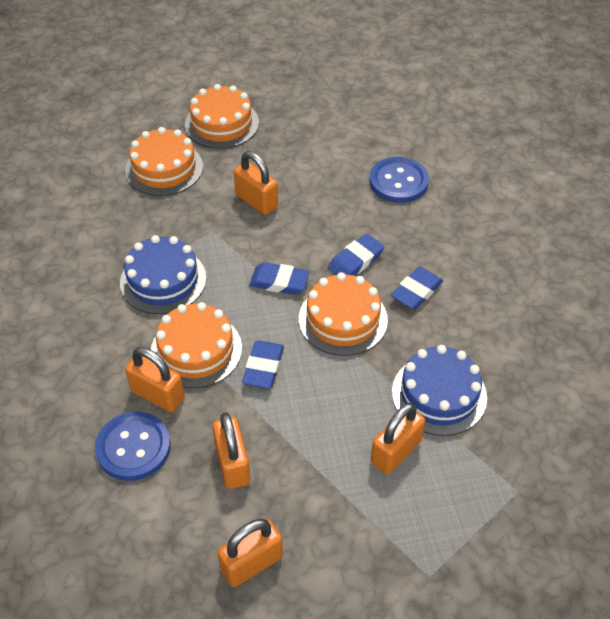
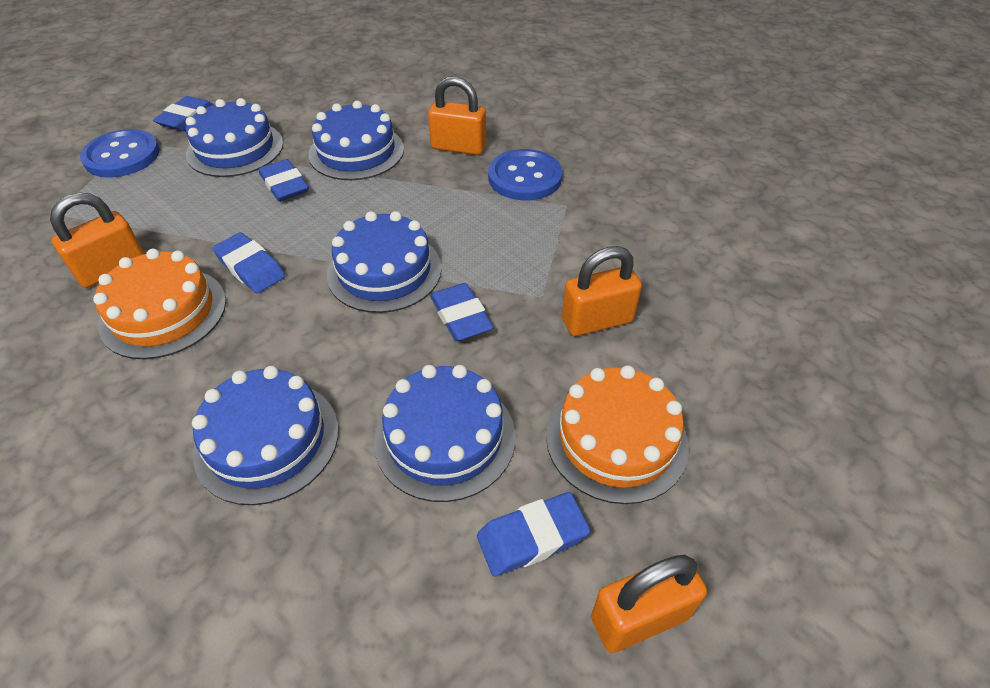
blue cake: 2 -> 5
blue eraser: 4 -> 5
orange cake: 4 -> 2
orange padlock: 5 -> 4

